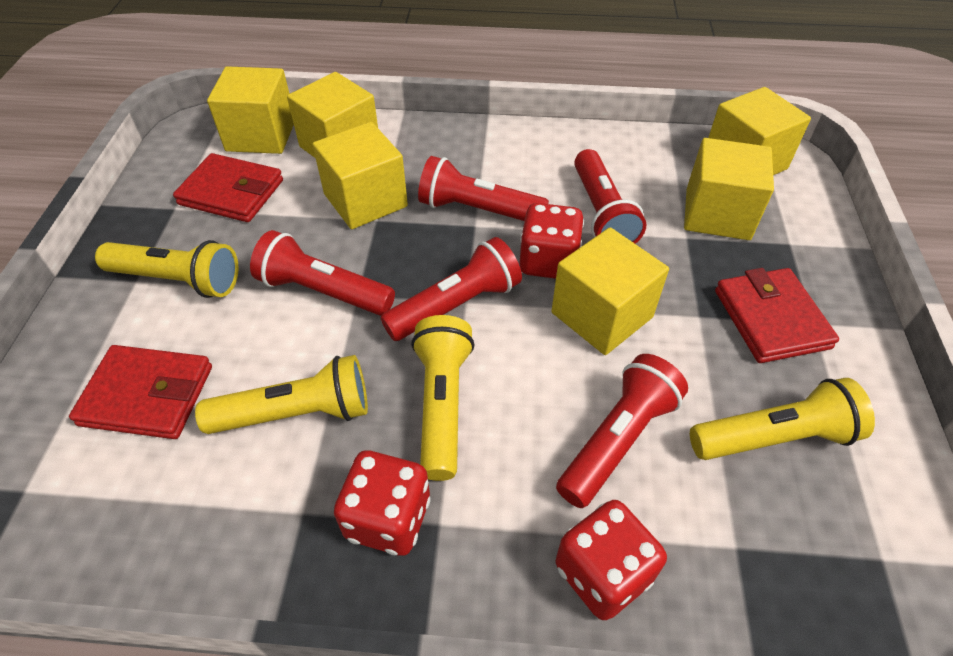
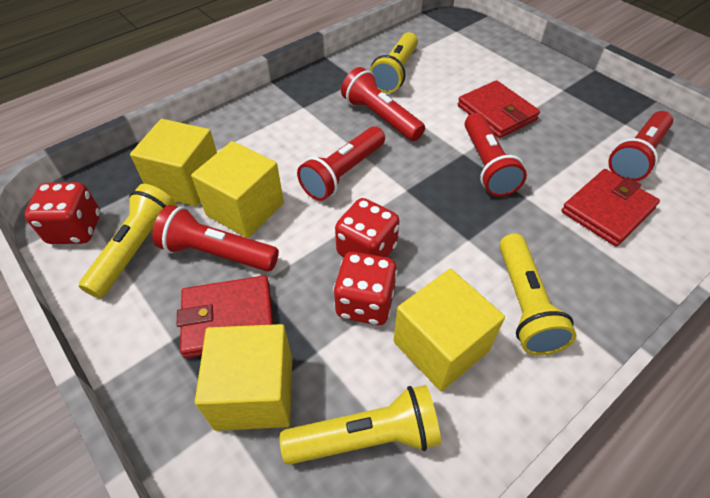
yellow cube: 6 -> 4

